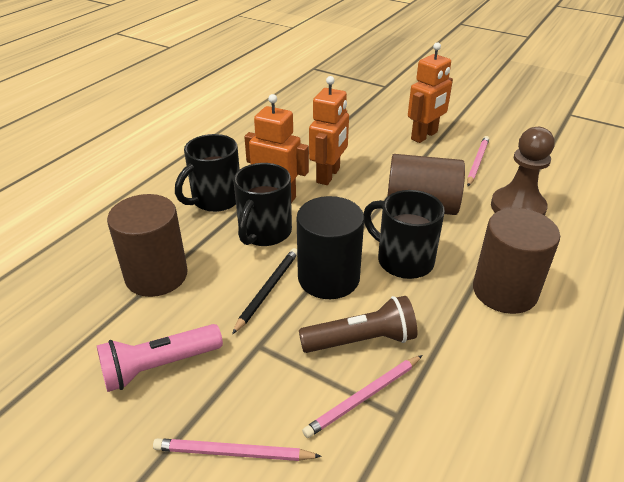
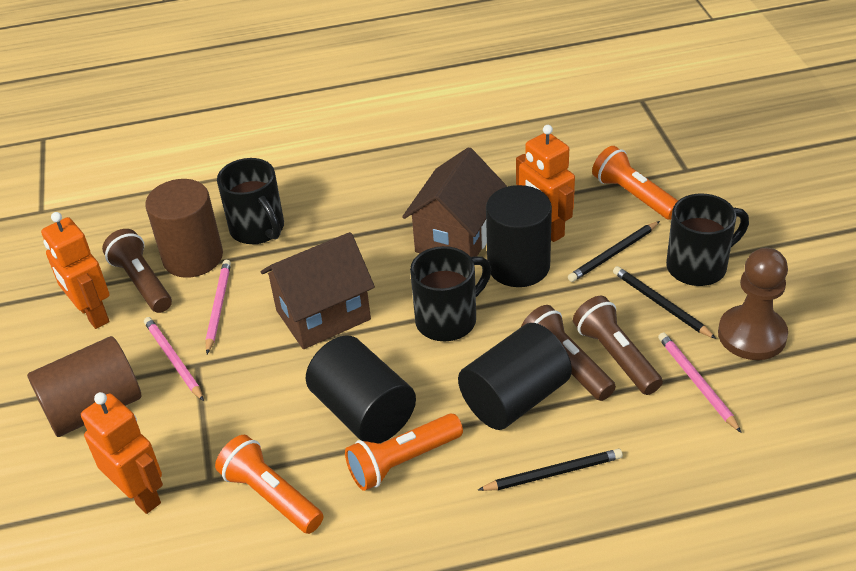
black cylinder: 1 -> 3
black pencil: 1 -> 3
brown cylinder: 3 -> 2
brown flashlight: 1 -> 3
brown house: 0 -> 2
orange flashlight: 0 -> 3
pink flashlight: 1 -> 0

